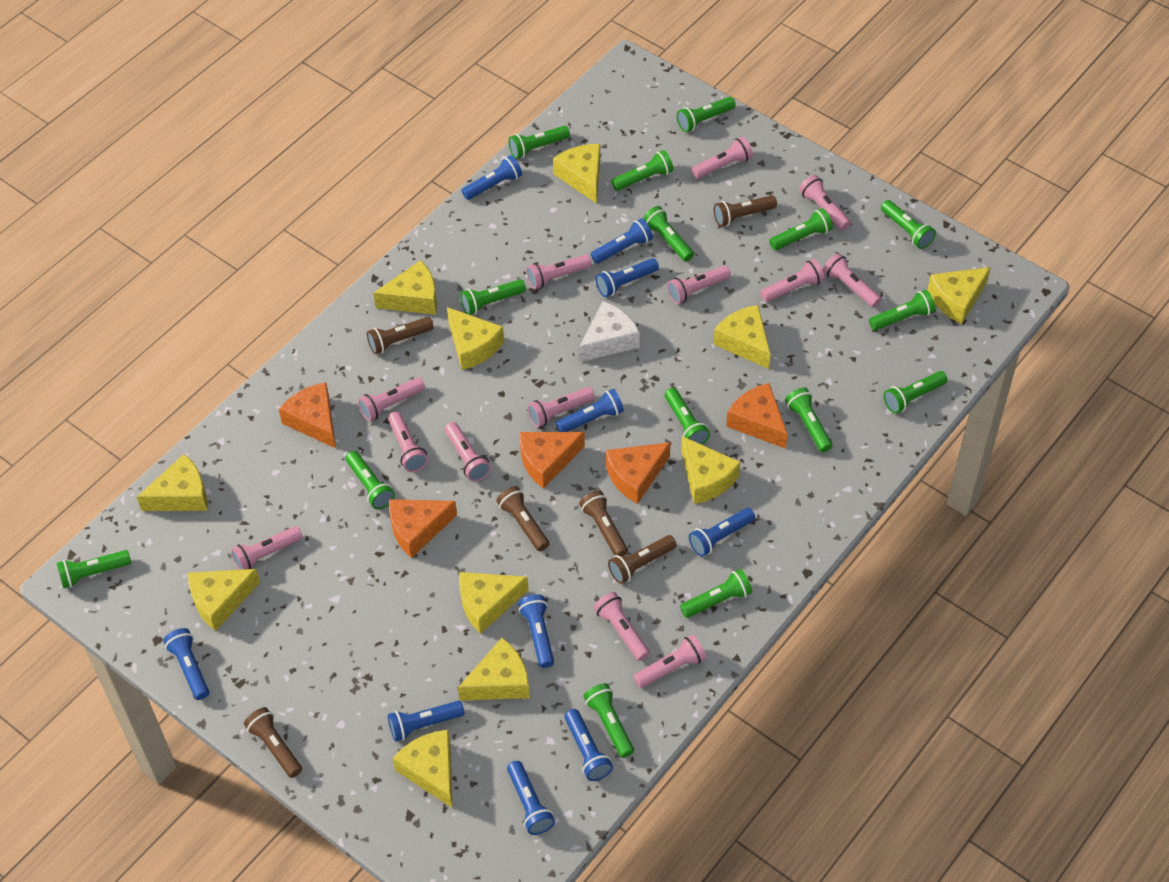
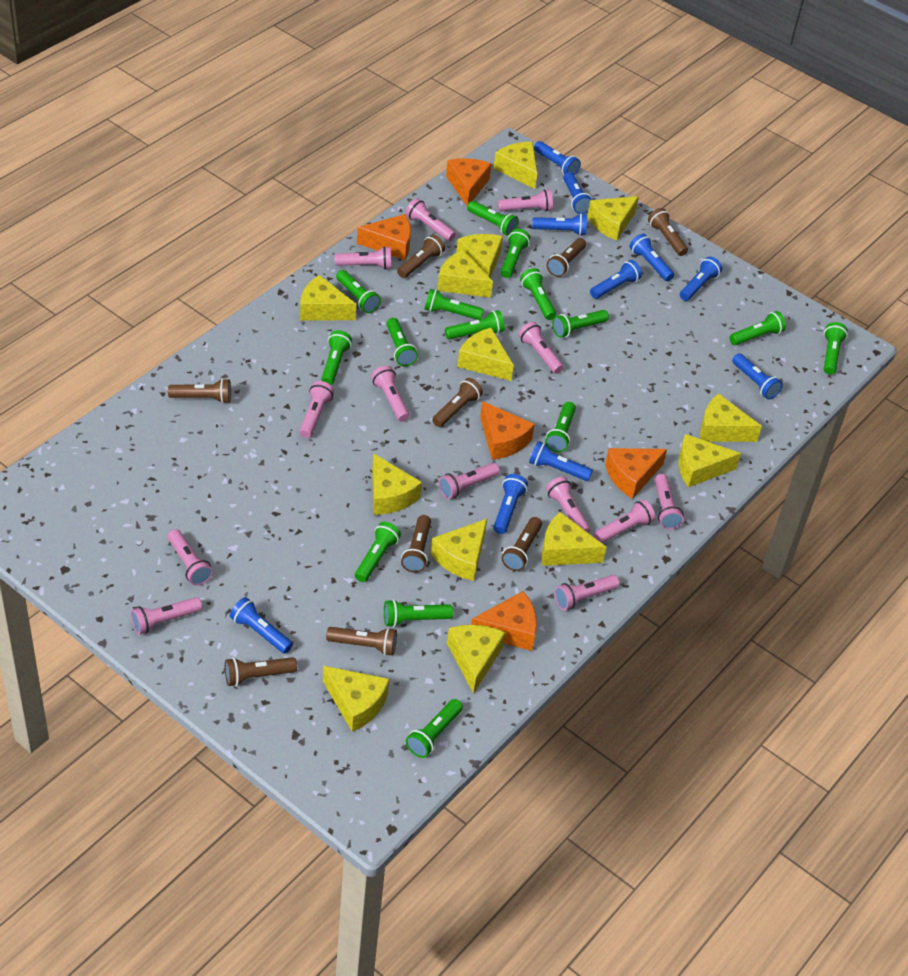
brown flashlight: 6 -> 9
white cheese: 1 -> 0
yellow cheese: 11 -> 13

